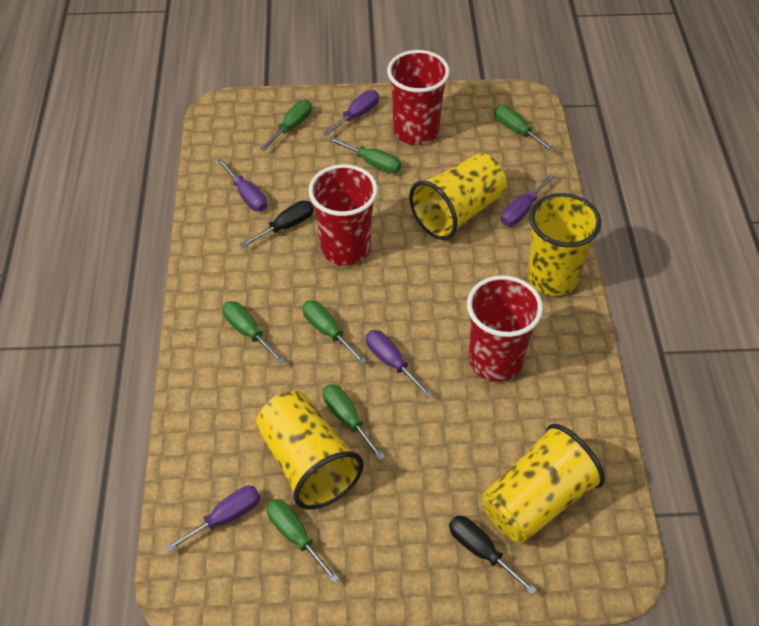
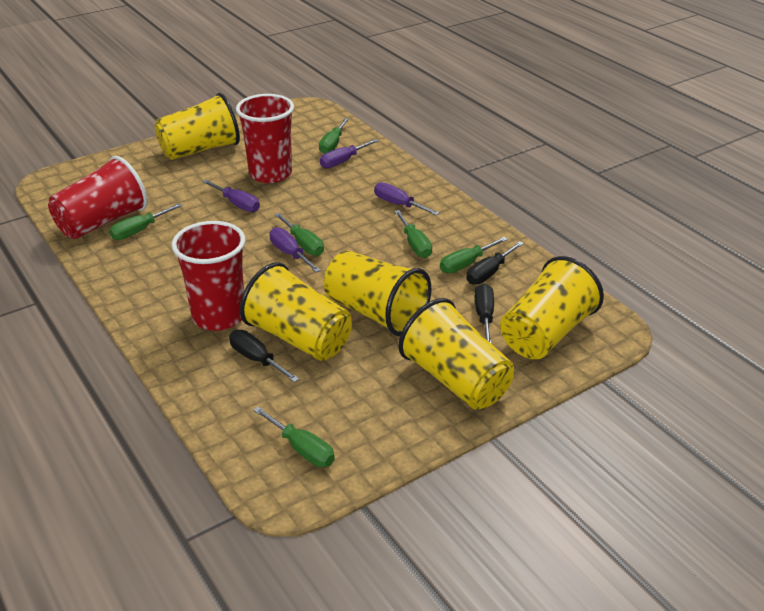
black screwdriver: 2 -> 3
green screwdriver: 7 -> 6
purple screwdriver: 5 -> 4
yellow cup: 4 -> 5

